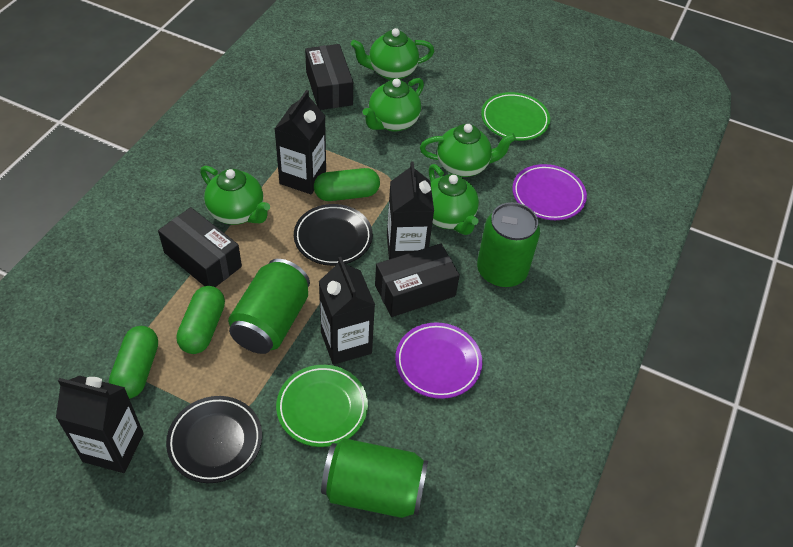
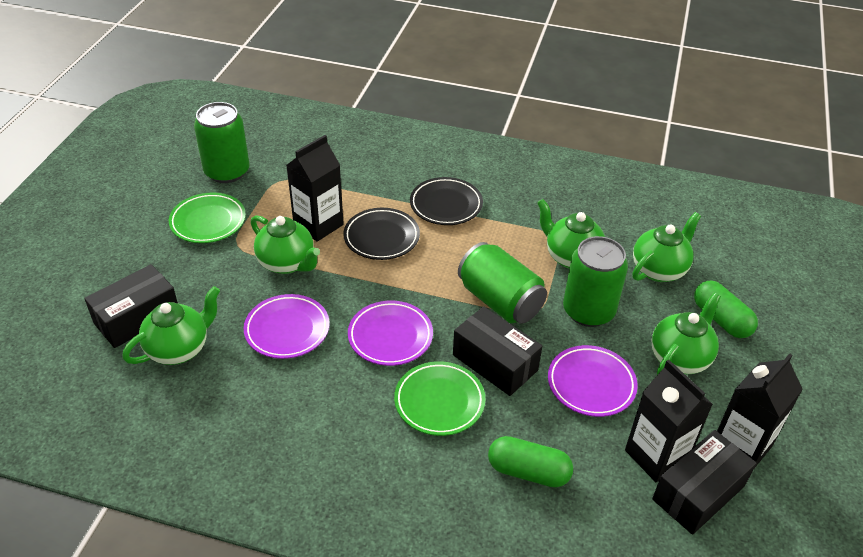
black carton: 4 -> 3
green capsule: 3 -> 2
purple plate: 2 -> 3

